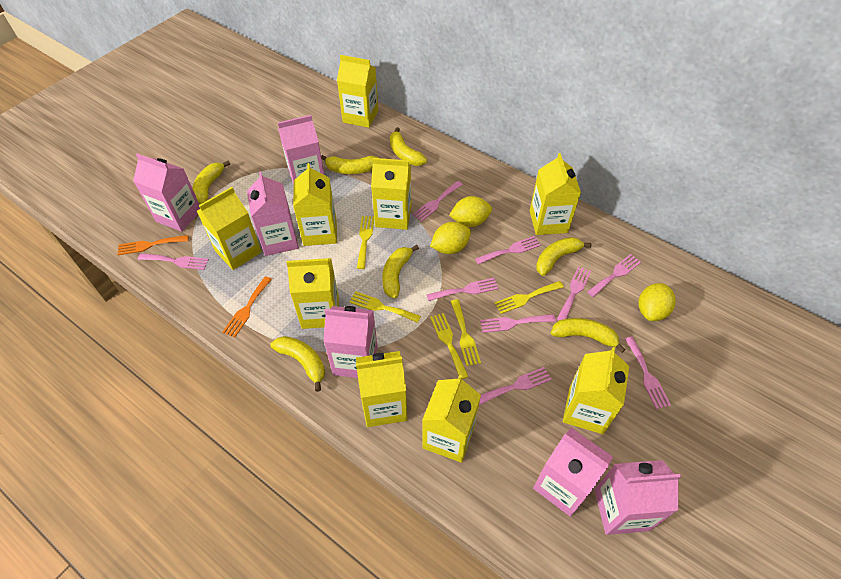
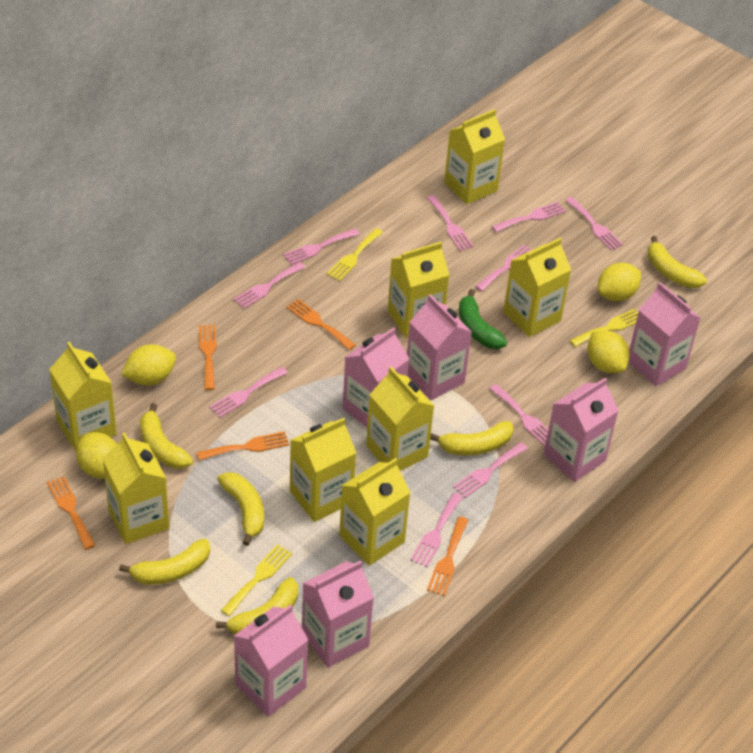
green banana: 0 -> 1
orange fork: 2 -> 5
pink fork: 9 -> 10
yellow banana: 7 -> 6
yellow carton: 9 -> 8
yellow fork: 5 -> 3
yellow lemon: 3 -> 4

